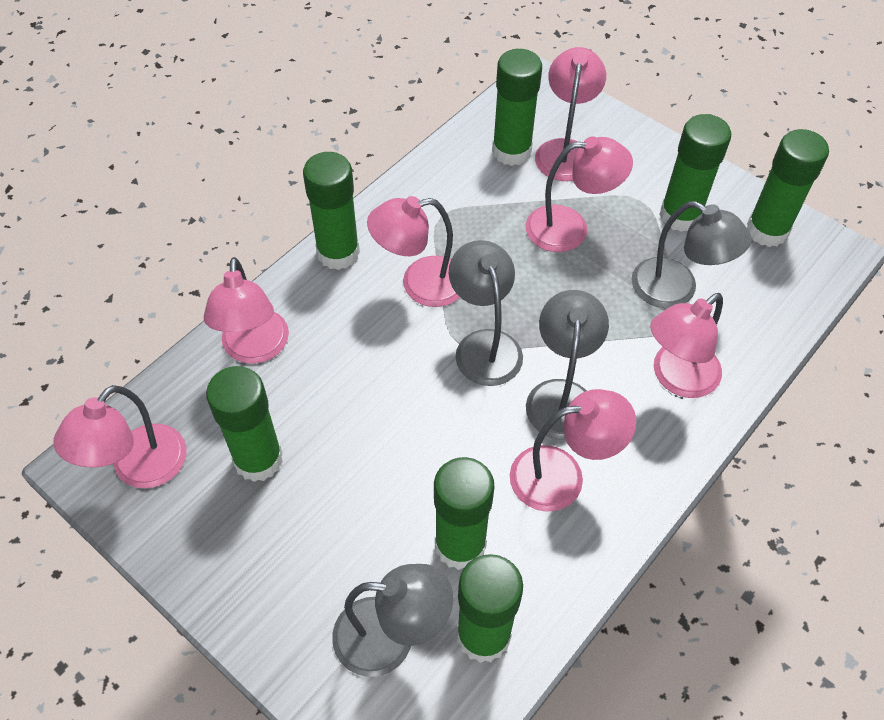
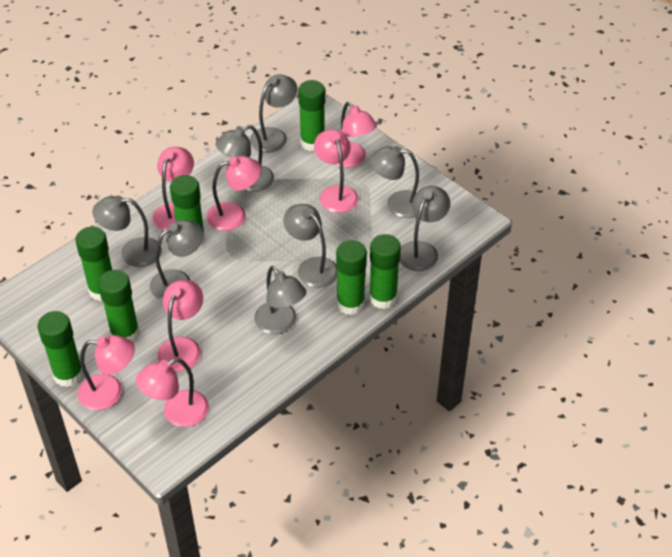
grey lamp: 4 -> 8

